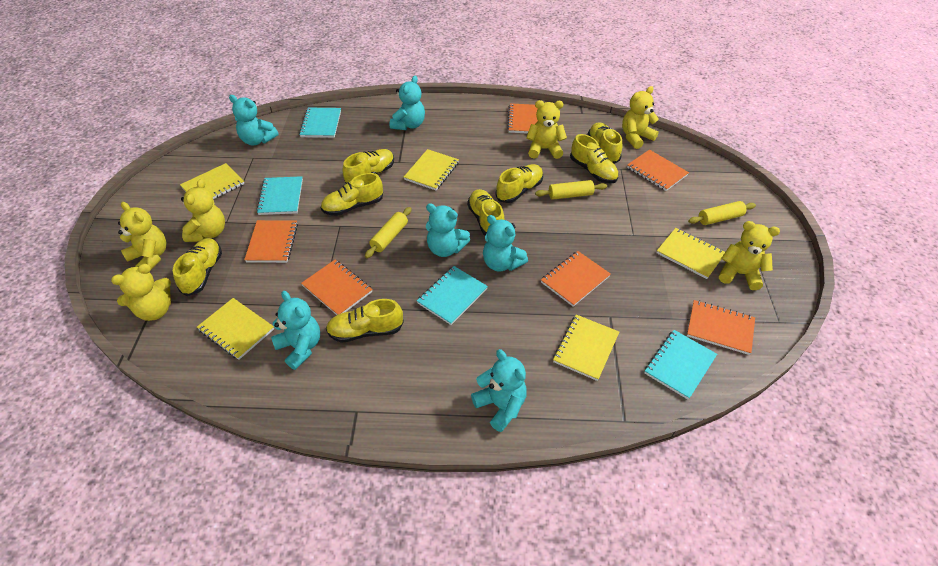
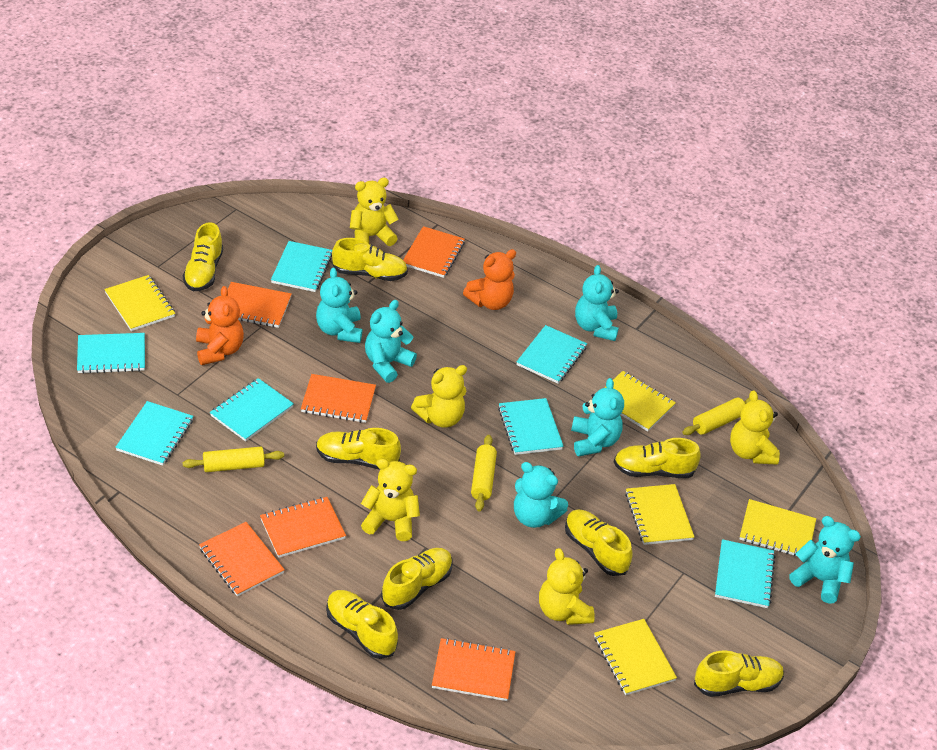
orange teddy bear: 0 -> 2
turquoise notebook: 4 -> 7
yellow teddy bear: 6 -> 5

